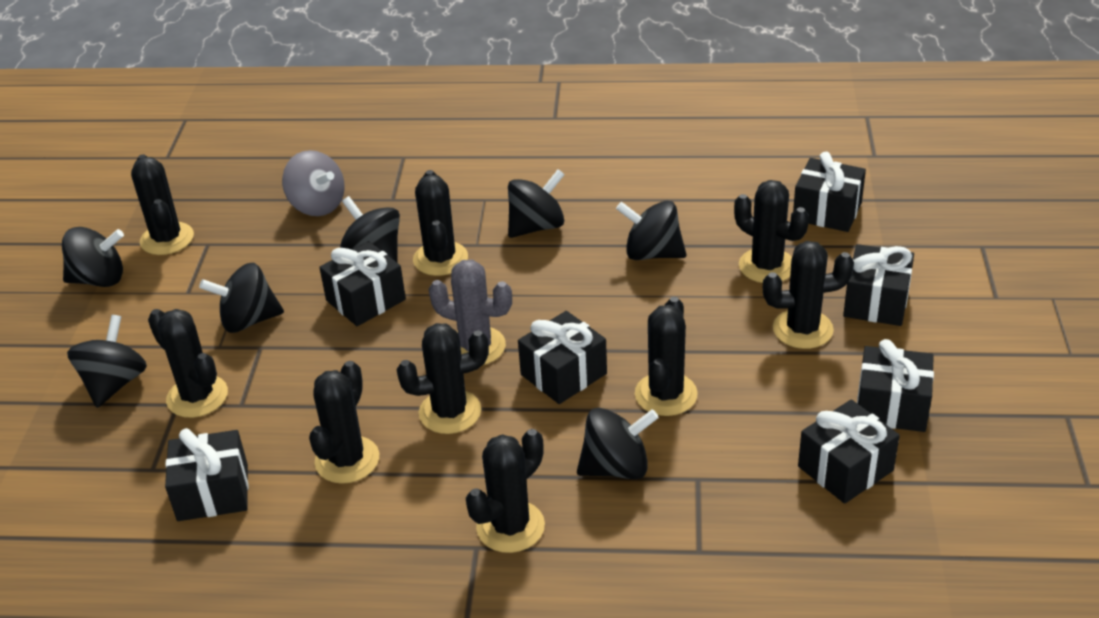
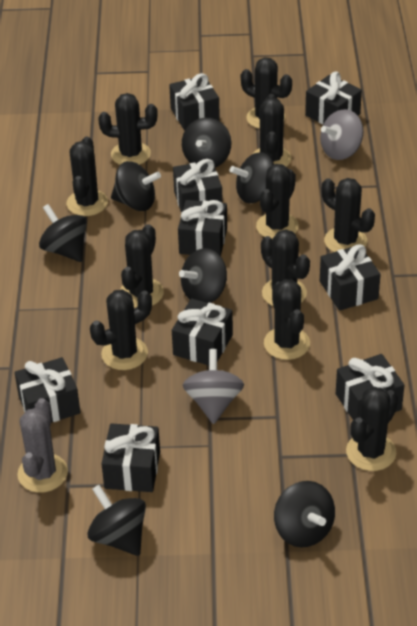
black cactus: 9 -> 11
black gift: 7 -> 9
grey spinning top: 1 -> 2

